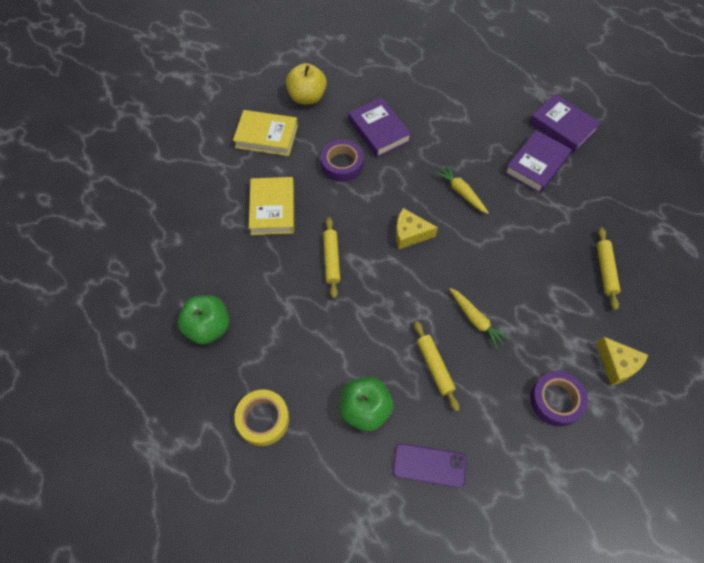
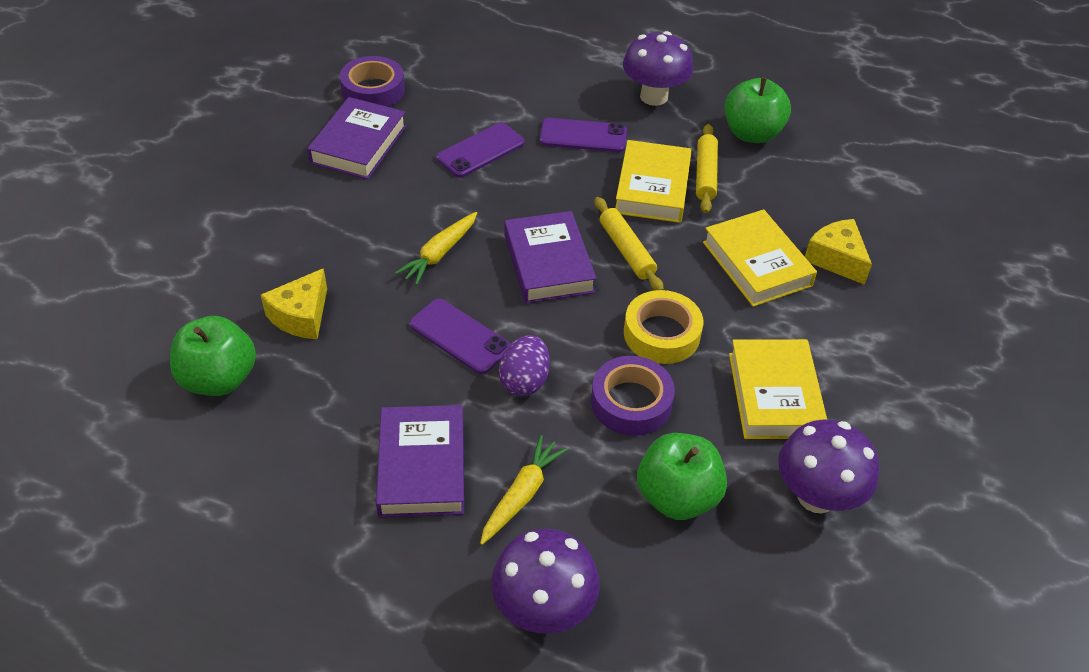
green apple: 2 -> 3
purple egg: 0 -> 1
purple mushroom: 0 -> 3
purple phone: 1 -> 3
yellow apple: 1 -> 0
yellow book: 2 -> 3
yellow rolling pin: 3 -> 2

